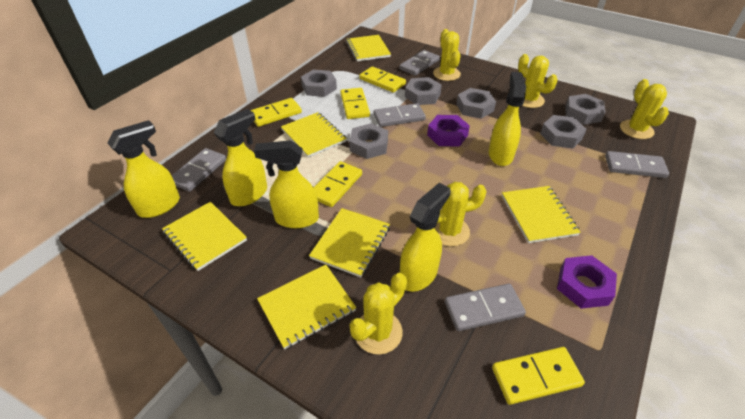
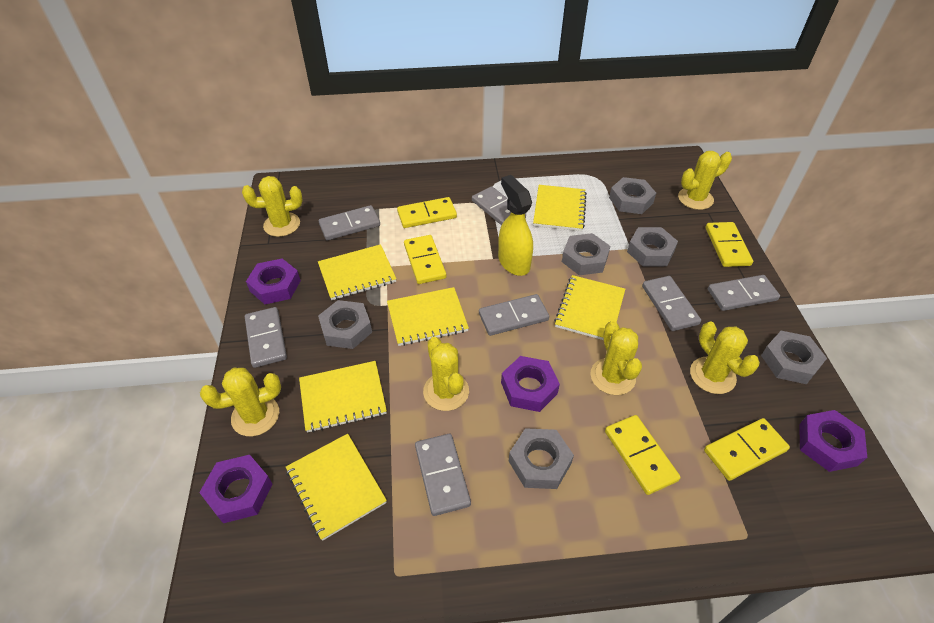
grey domino: 5 -> 7
purple nut: 2 -> 4
yellow cactus: 5 -> 6
yellow spray bottle: 5 -> 1

